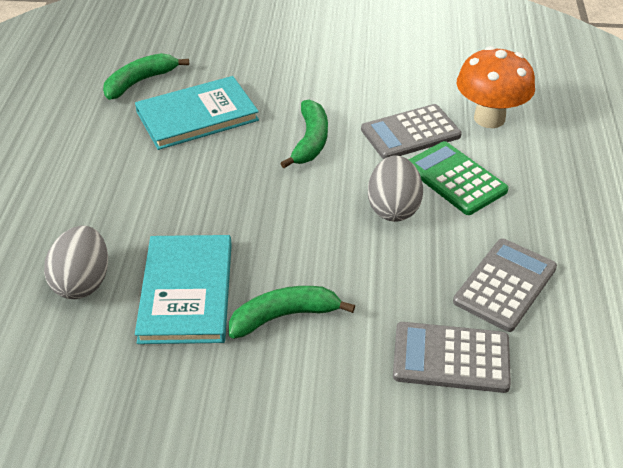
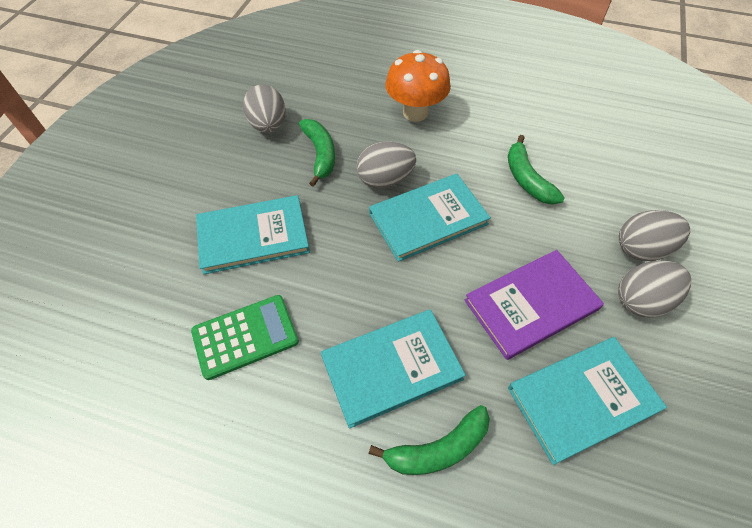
grey calculator: 3 -> 0
grey egg: 2 -> 4
purple book: 0 -> 1
turquoise book: 2 -> 4

